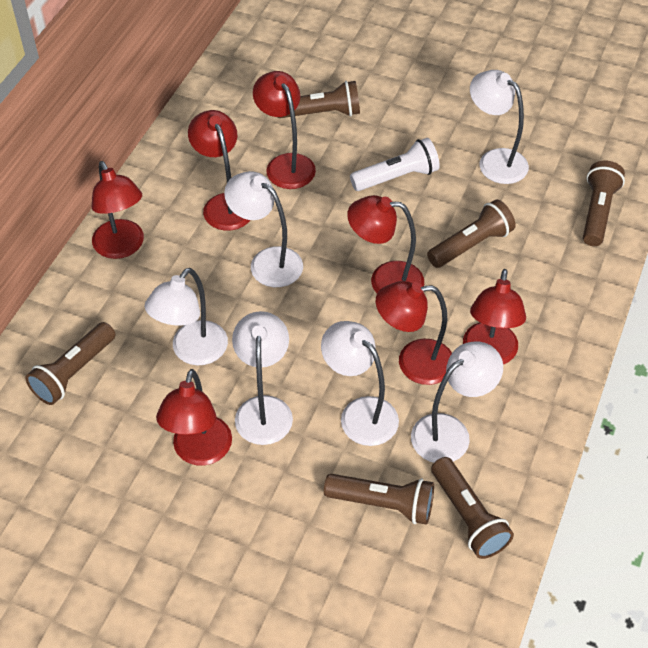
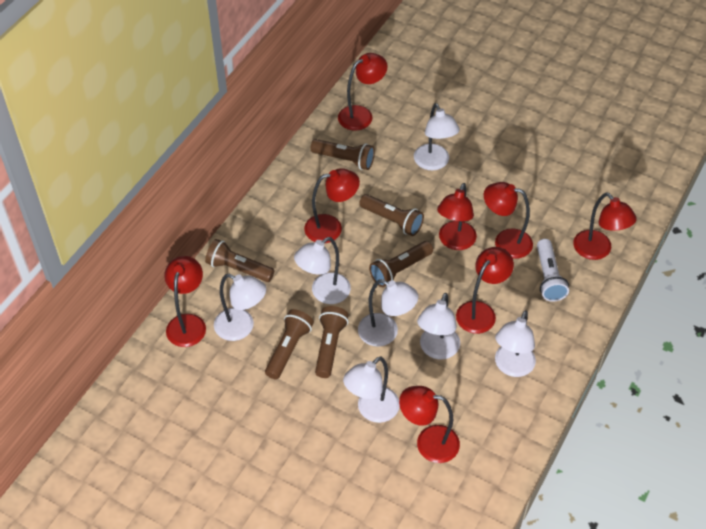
red lamp: 7 -> 8
white lamp: 6 -> 7

